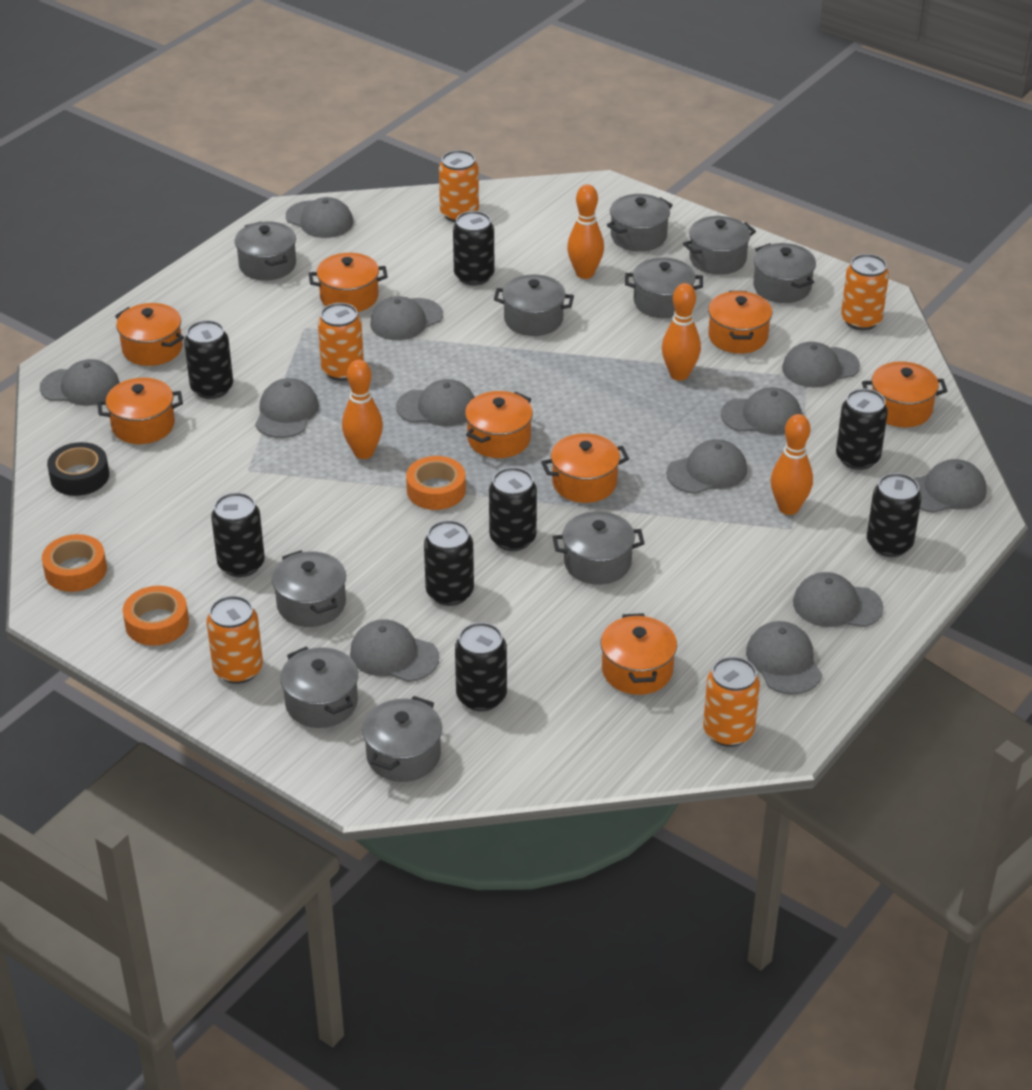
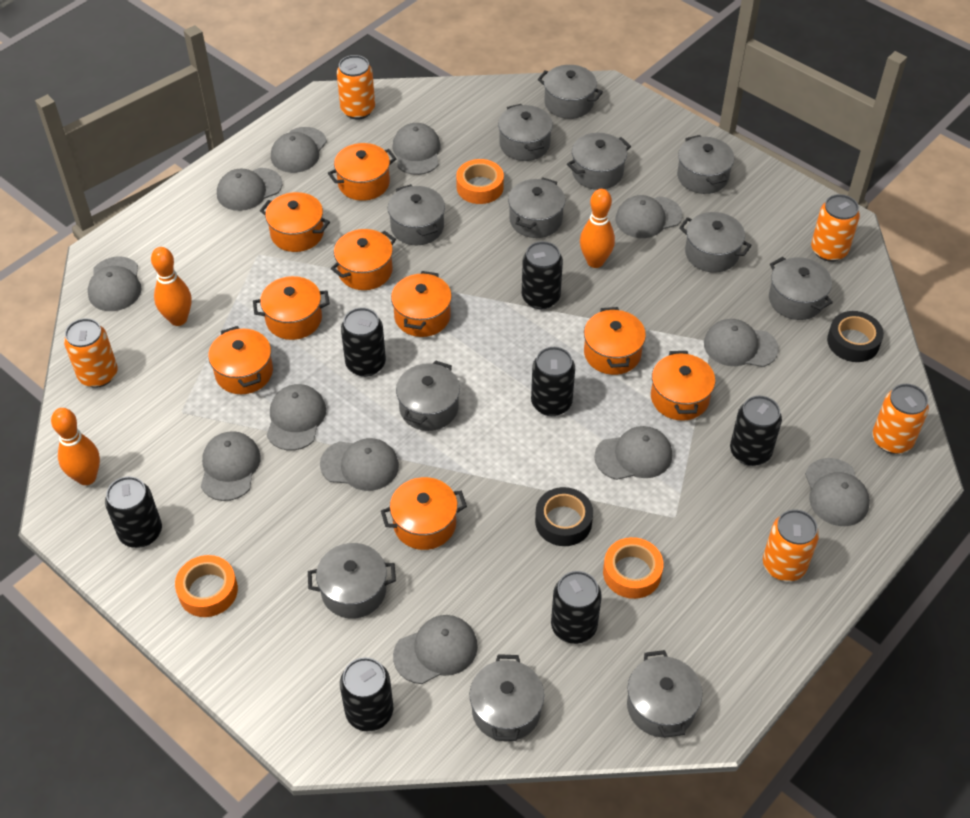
black can: 8 -> 7
black tape: 1 -> 2
grey pot: 10 -> 12
orange bowling pin: 4 -> 3
orange pot: 8 -> 9

